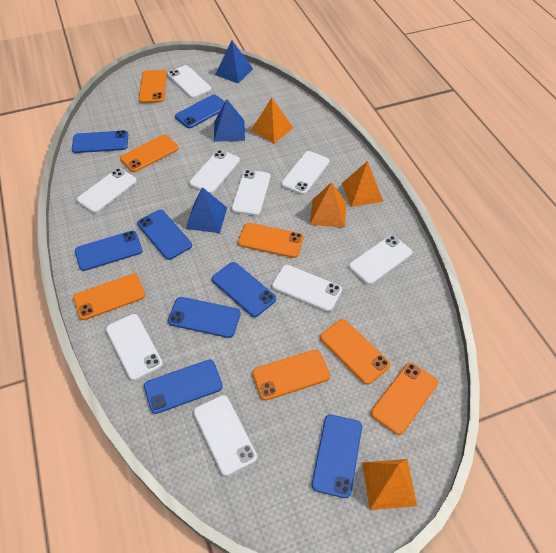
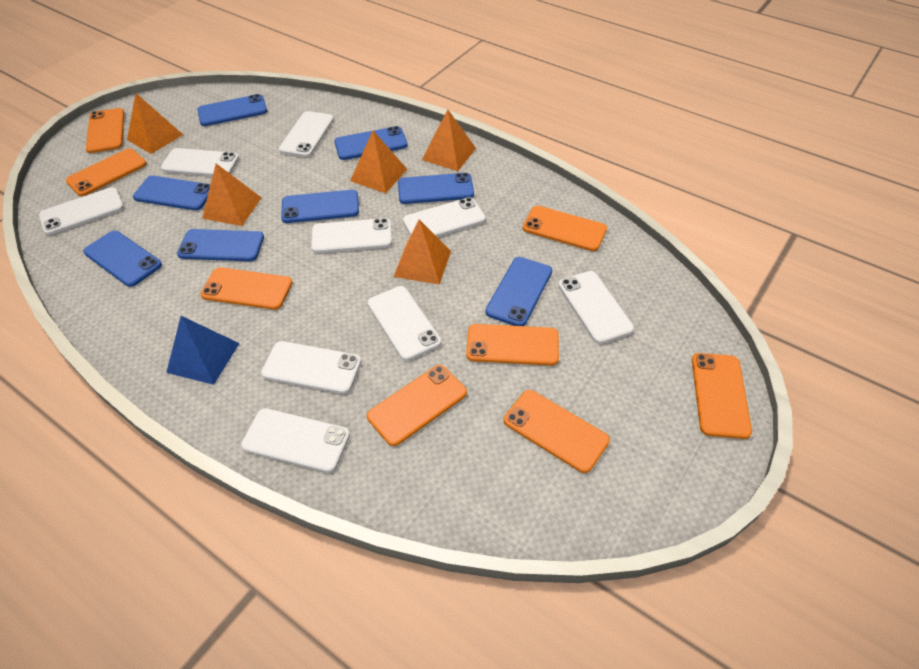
blue pyramid: 3 -> 1
orange phone: 7 -> 8
orange pyramid: 4 -> 5

